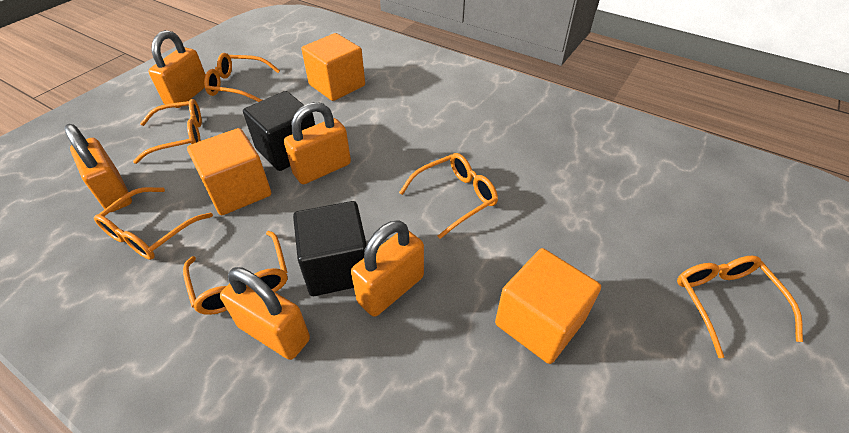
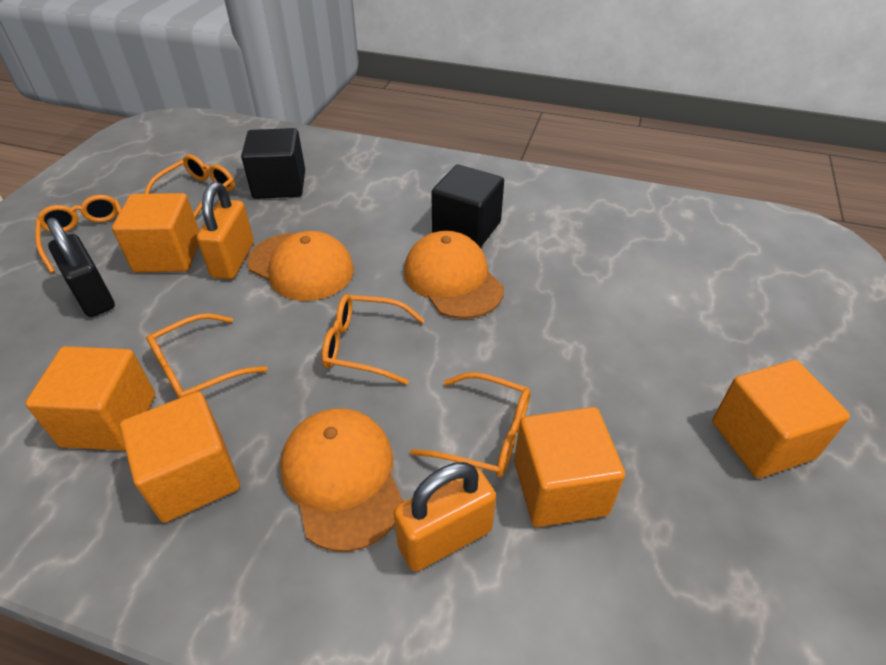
black padlock: 0 -> 1
orange cap: 0 -> 3
orange cube: 3 -> 5
orange glasses: 6 -> 5
orange padlock: 5 -> 2

